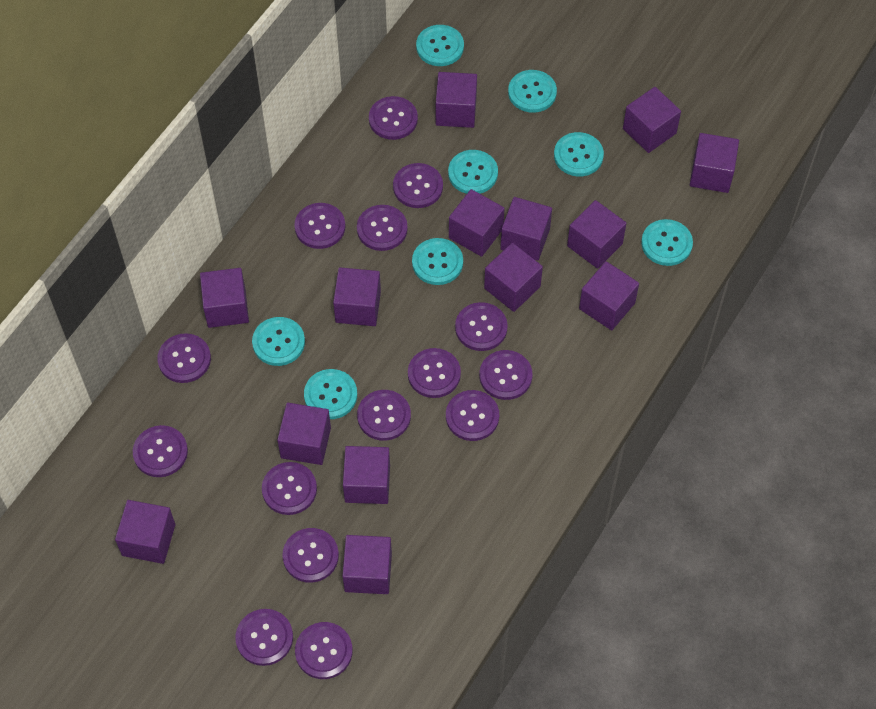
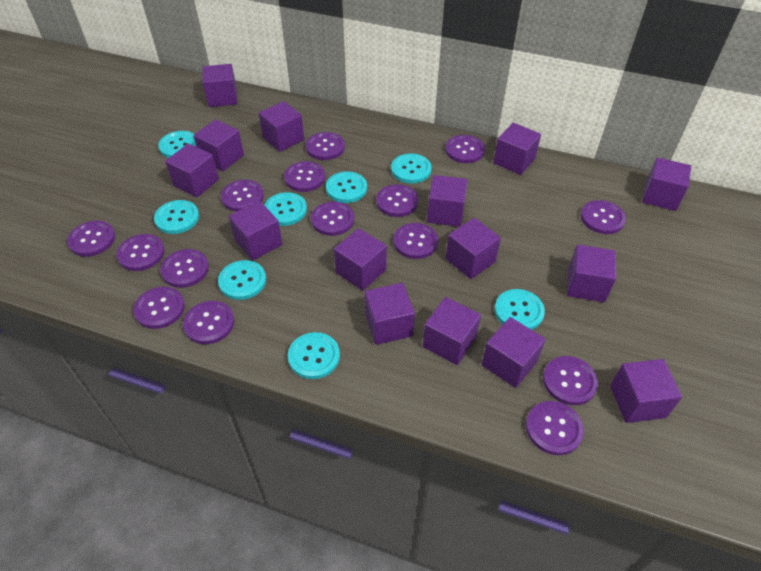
purple cube: 14 -> 15

